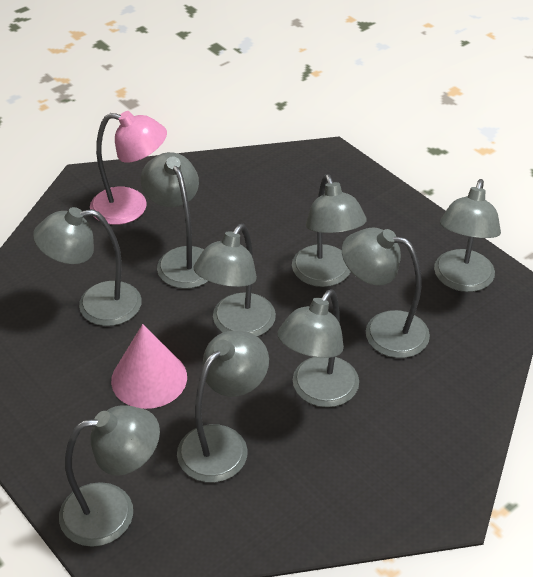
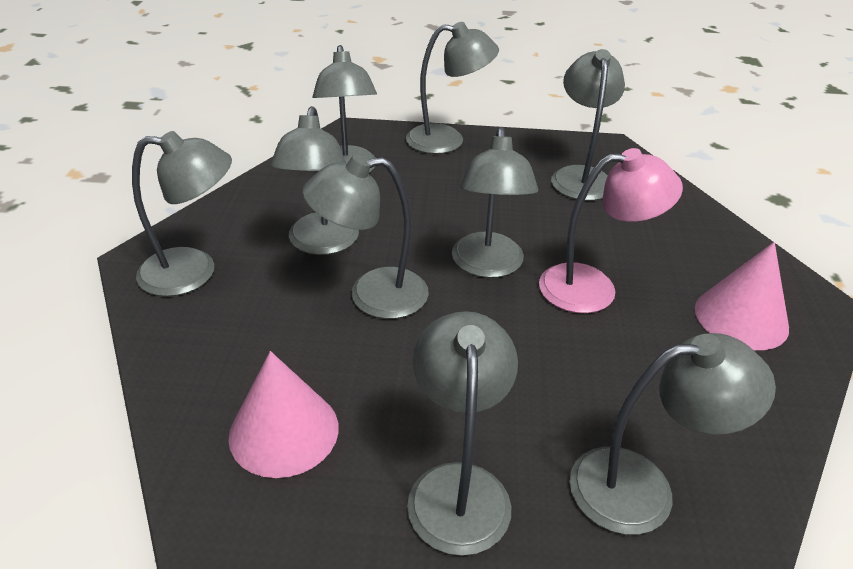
pink cone: 1 -> 2

